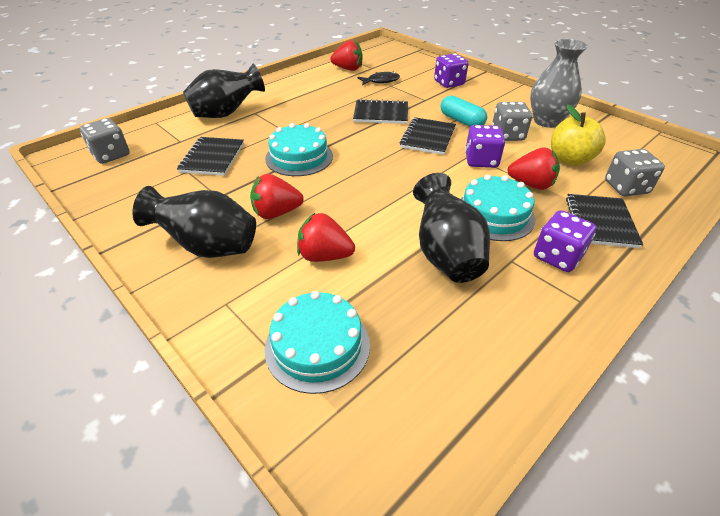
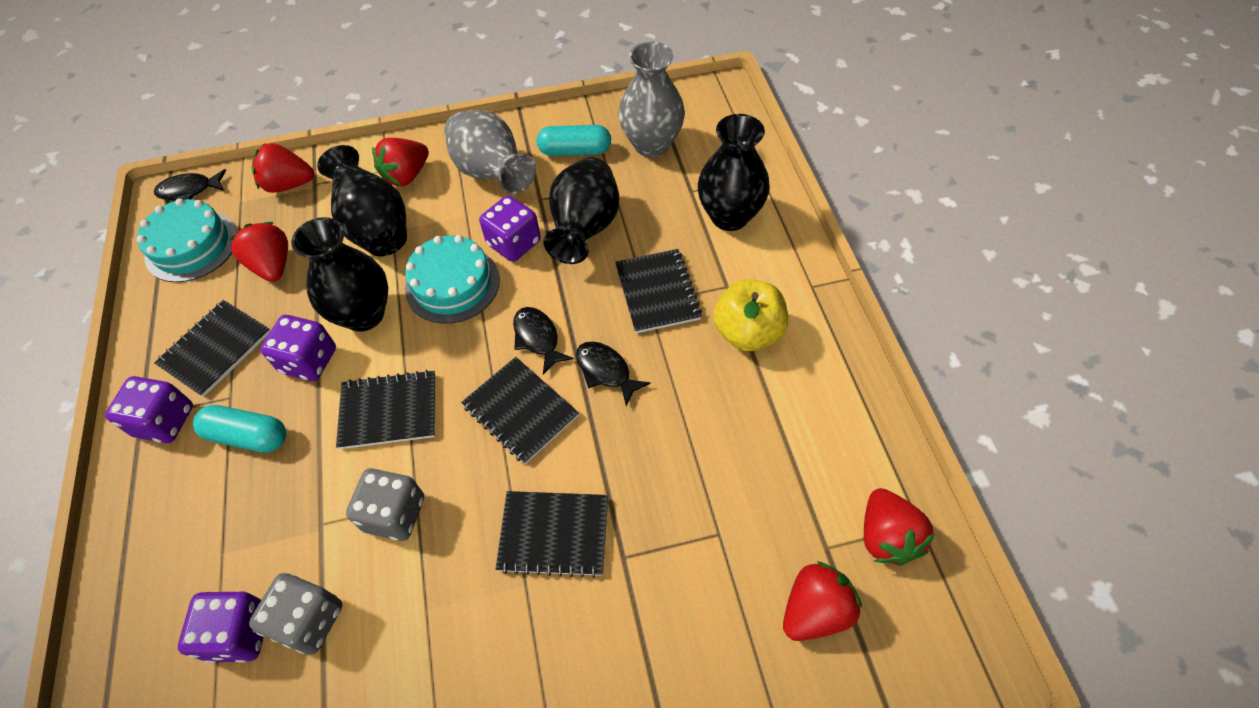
black fish: 1 -> 3
black notebook: 4 -> 5
black vase: 3 -> 4
grey dice: 3 -> 2
grey vase: 1 -> 2
purple dice: 3 -> 4
red strawberry: 4 -> 5
turquoise cake: 3 -> 2
turquoise capsule: 1 -> 2

